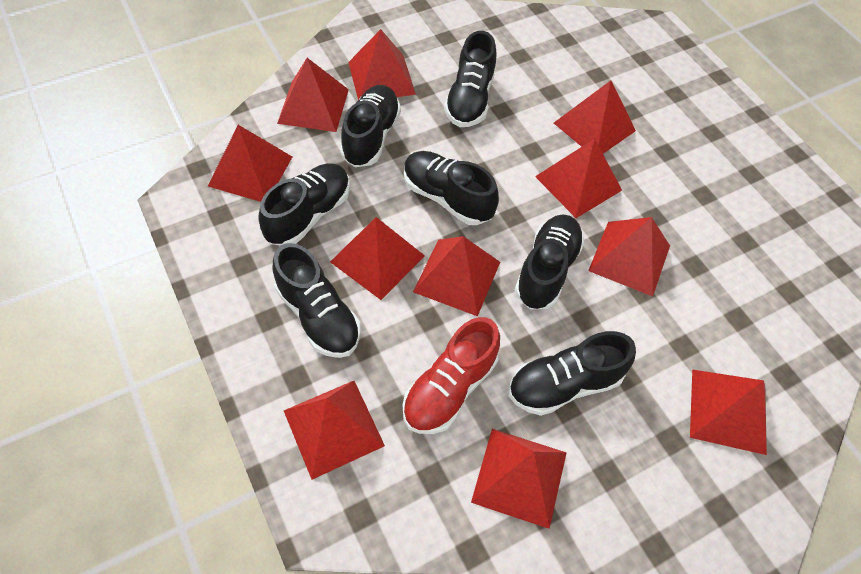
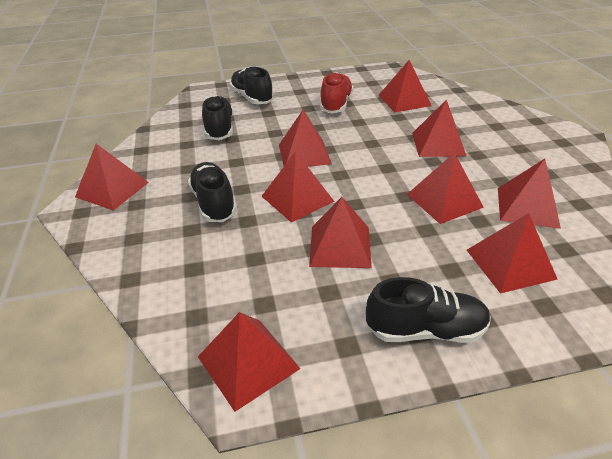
black shoe: 7 -> 4
red pyramid: 11 -> 10

